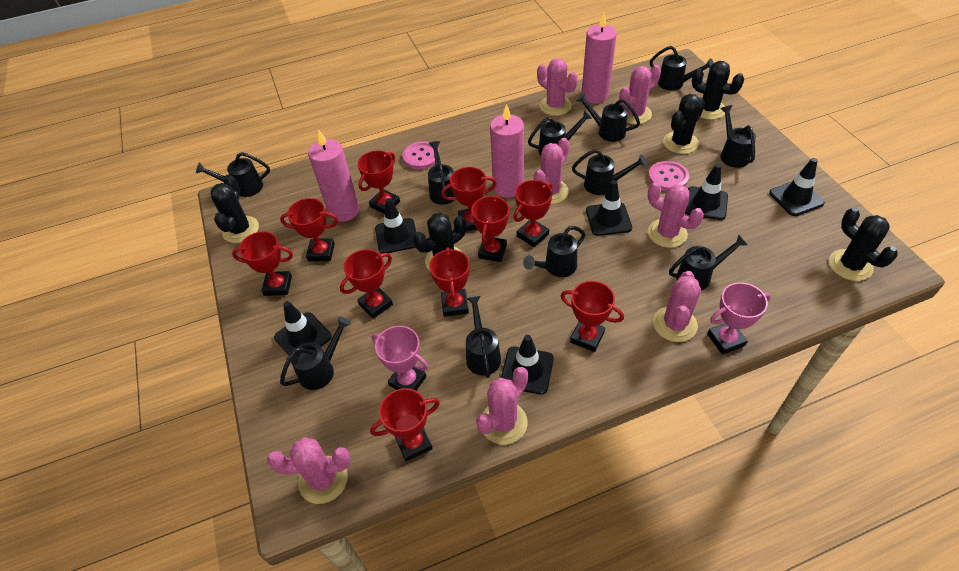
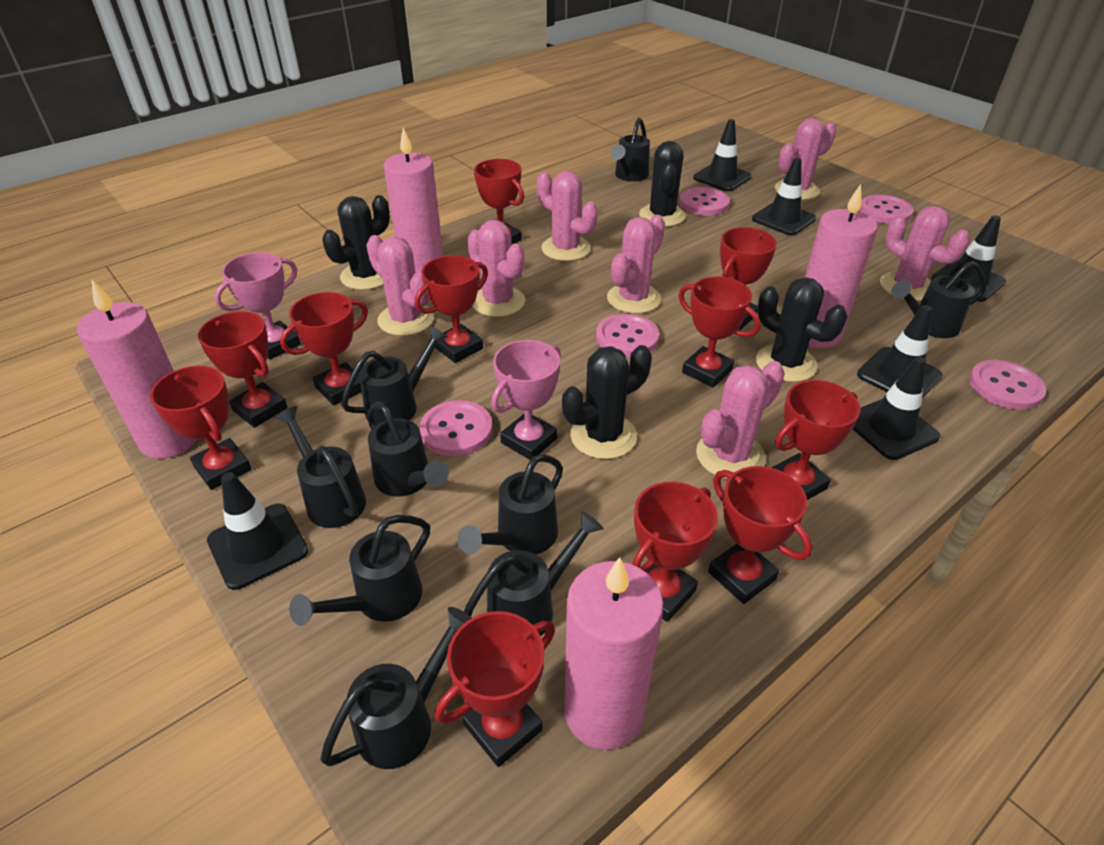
black cactus: 5 -> 4
black watering can: 11 -> 9
pink button: 2 -> 5
pink candle: 3 -> 4
red trophy: 10 -> 11

